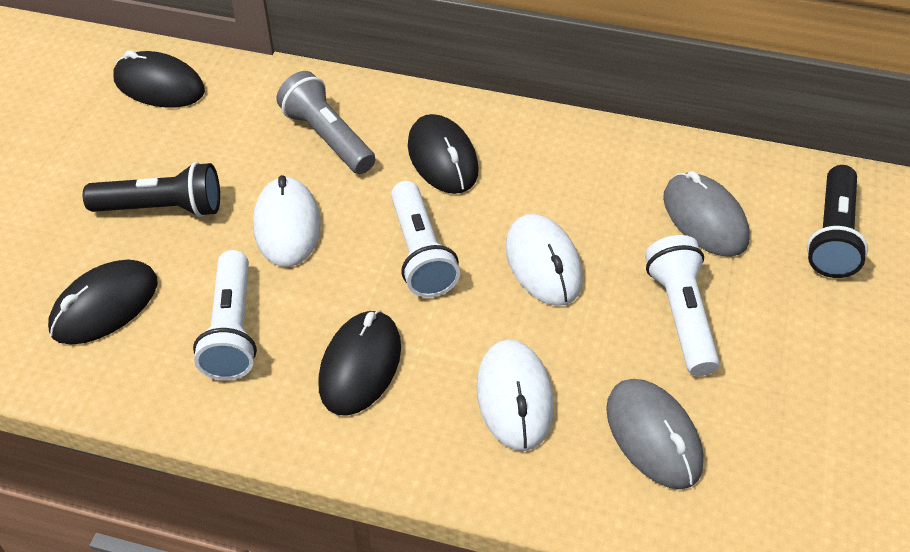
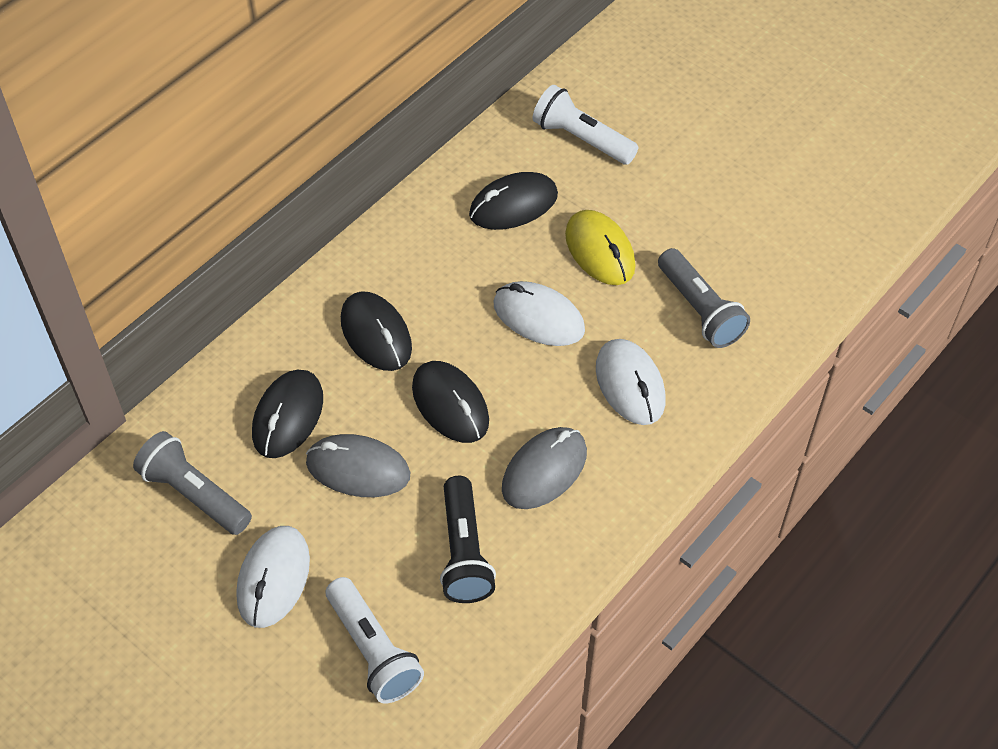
black flashlight: 2 -> 1
grey flashlight: 1 -> 2
white flashlight: 3 -> 2
yellow mouse: 0 -> 1

